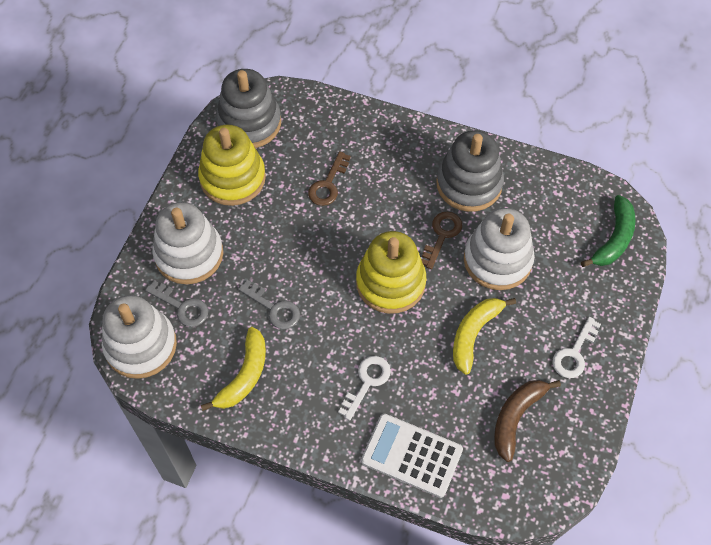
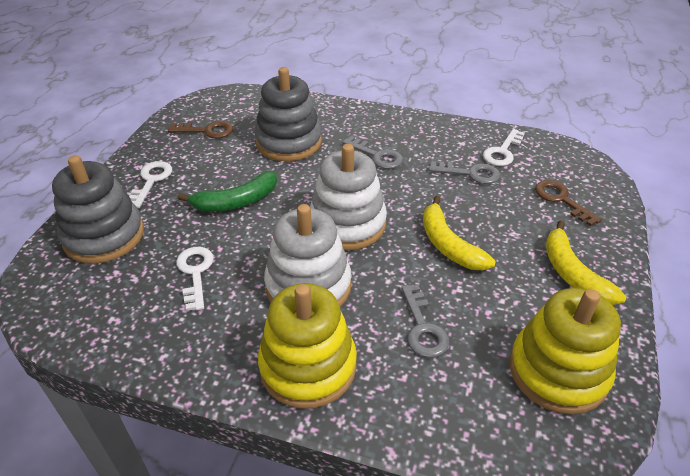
brown banana: 1 -> 0
grey key: 2 -> 3
white calculator: 1 -> 0
white key: 2 -> 3
white stacking toy: 3 -> 2

